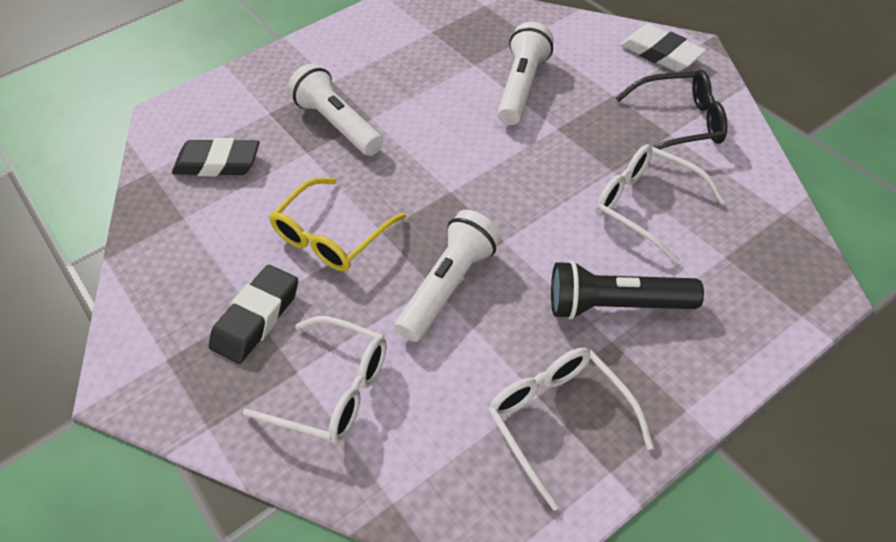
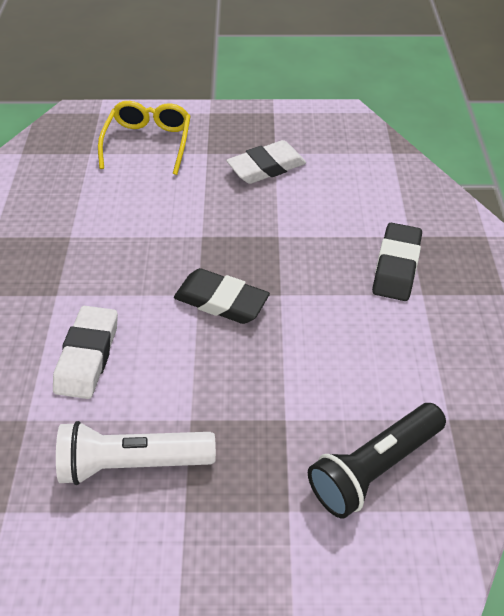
black glasses: 1 -> 0
white eraser: 1 -> 2
white flashlight: 3 -> 1
white glasses: 3 -> 0

